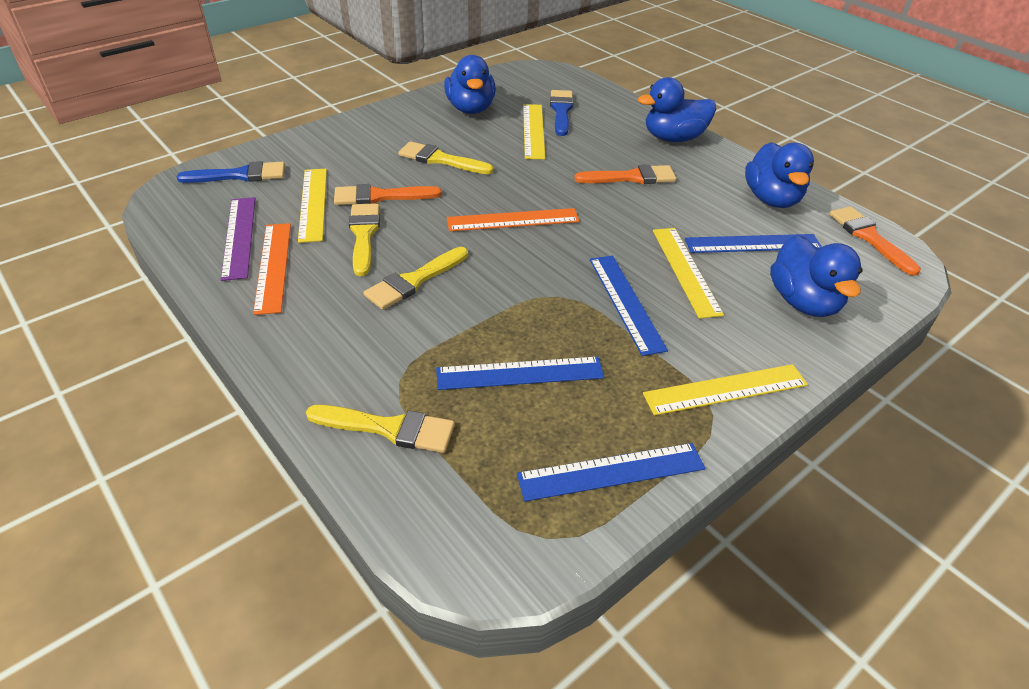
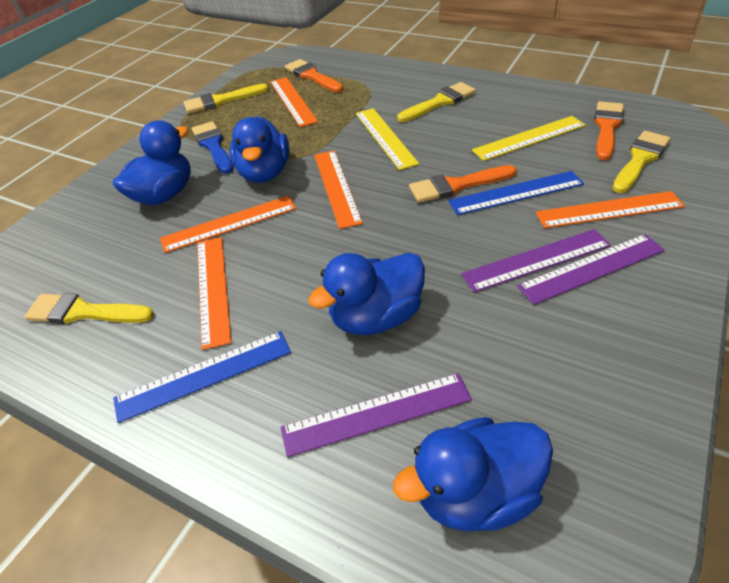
blue brush: 2 -> 1
blue ruler: 4 -> 2
orange ruler: 2 -> 5
purple ruler: 1 -> 3
yellow ruler: 4 -> 2

